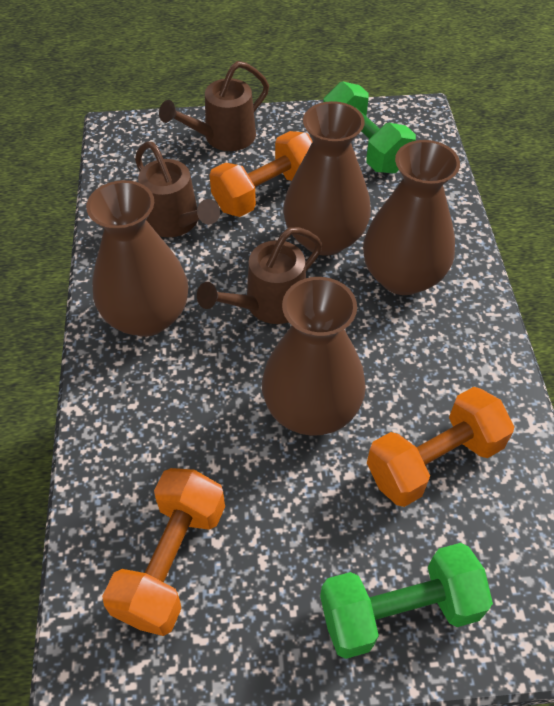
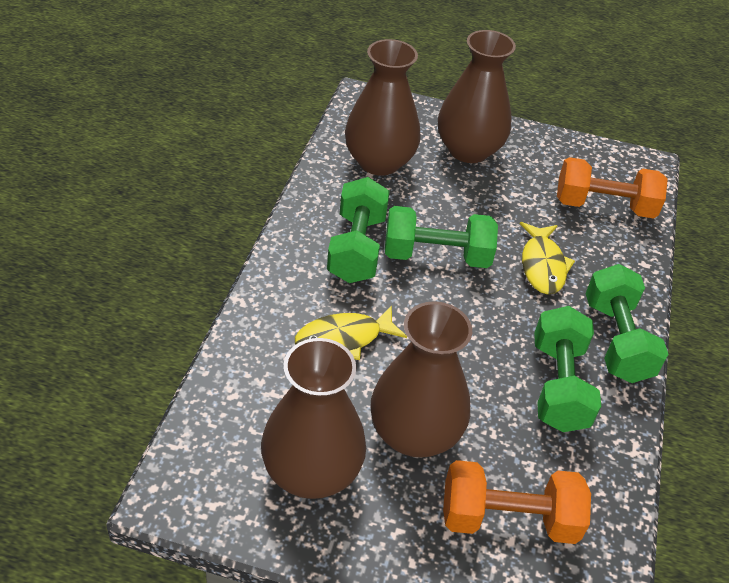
brown watering can: 3 -> 0
green dumbbell: 2 -> 4
orange dumbbell: 3 -> 2
yellow fish: 0 -> 2

